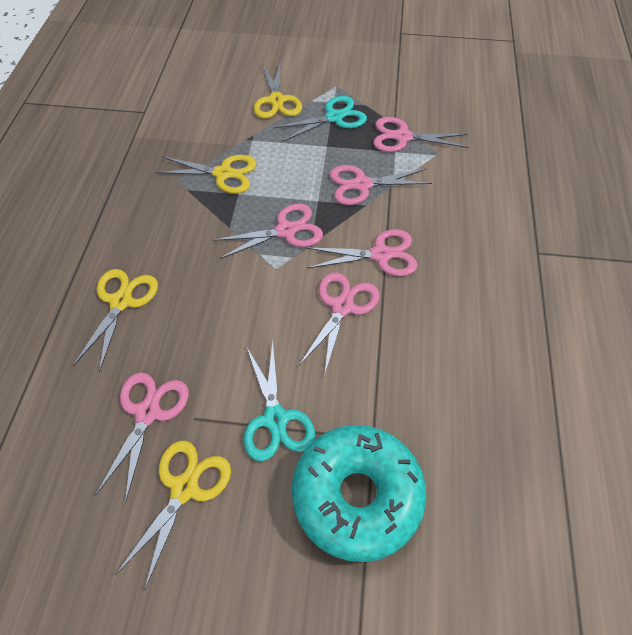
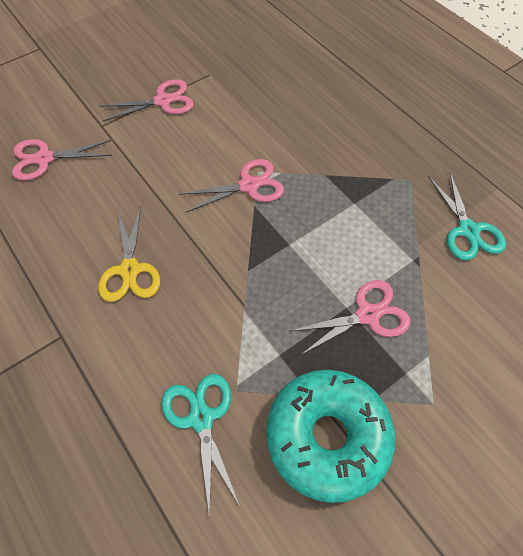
pink scissors: 6 -> 4
yellow scissors: 4 -> 1

